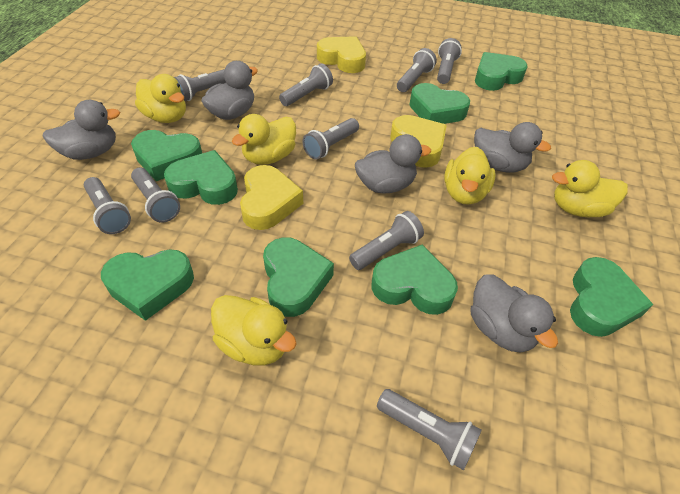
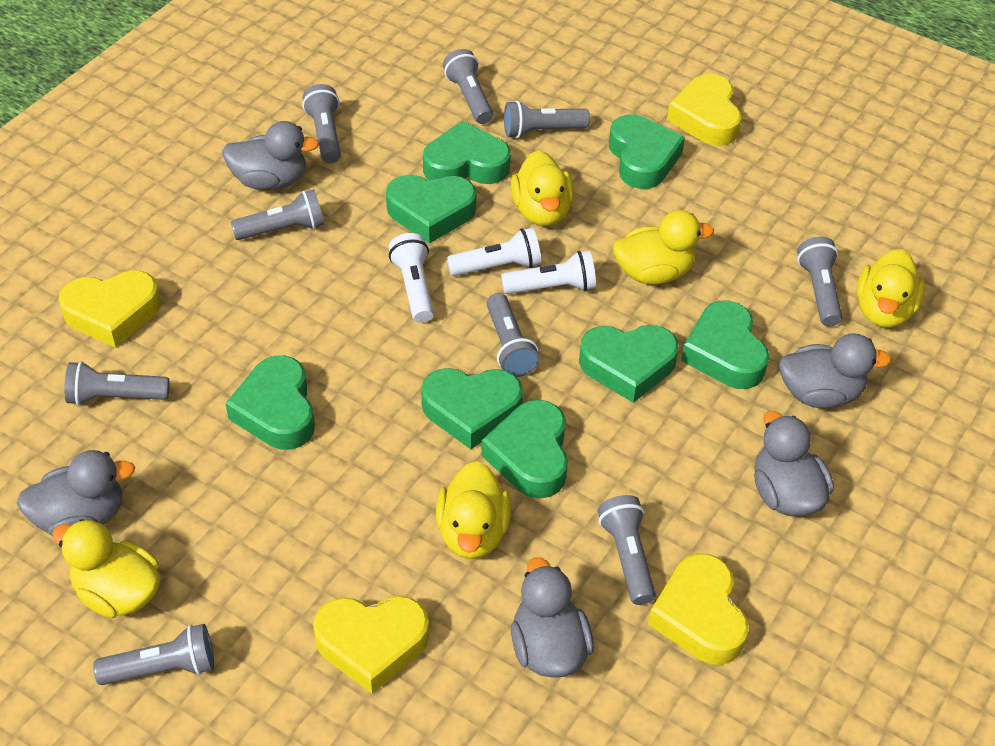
white flashlight: 0 -> 3
yellow heart: 3 -> 4

